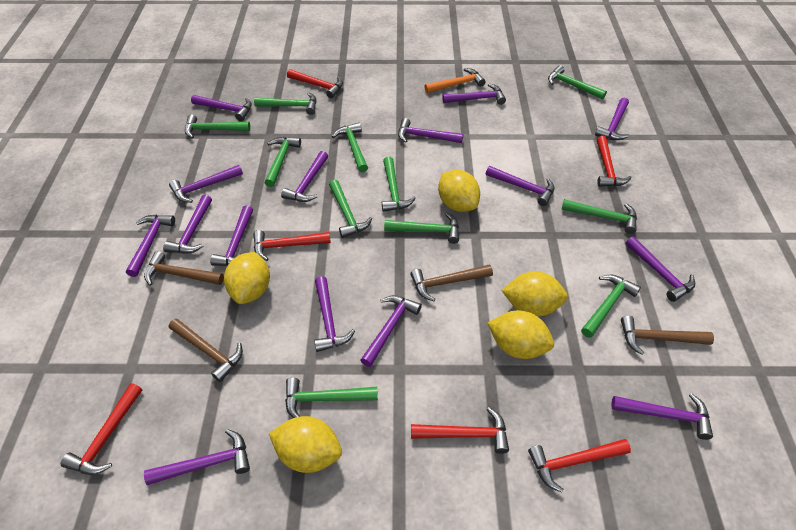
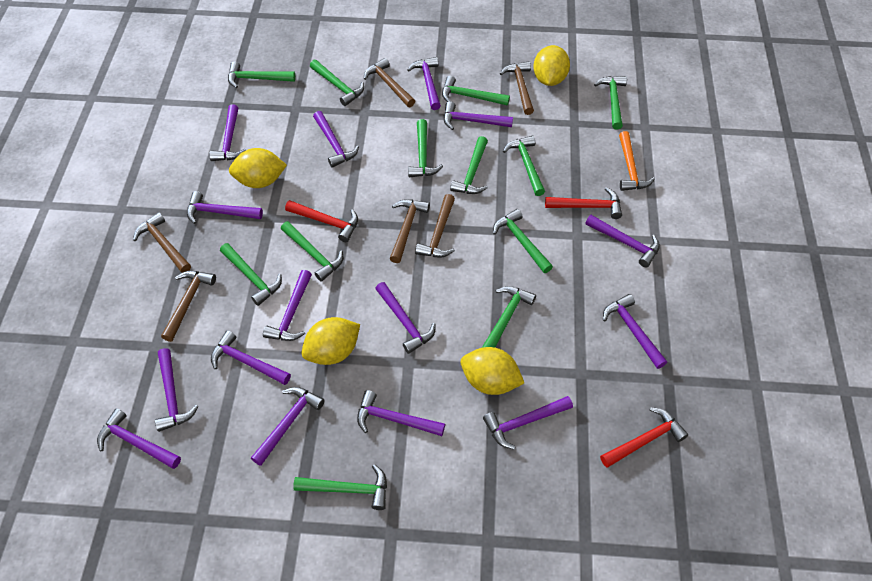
brown hammer: 4 -> 6
green hammer: 11 -> 12
red hammer: 6 -> 3
yellow lemon: 5 -> 4

